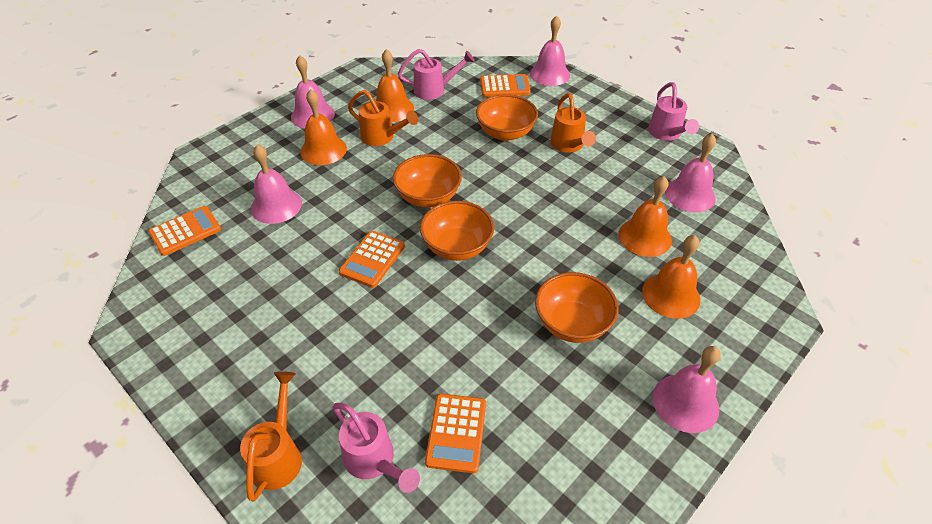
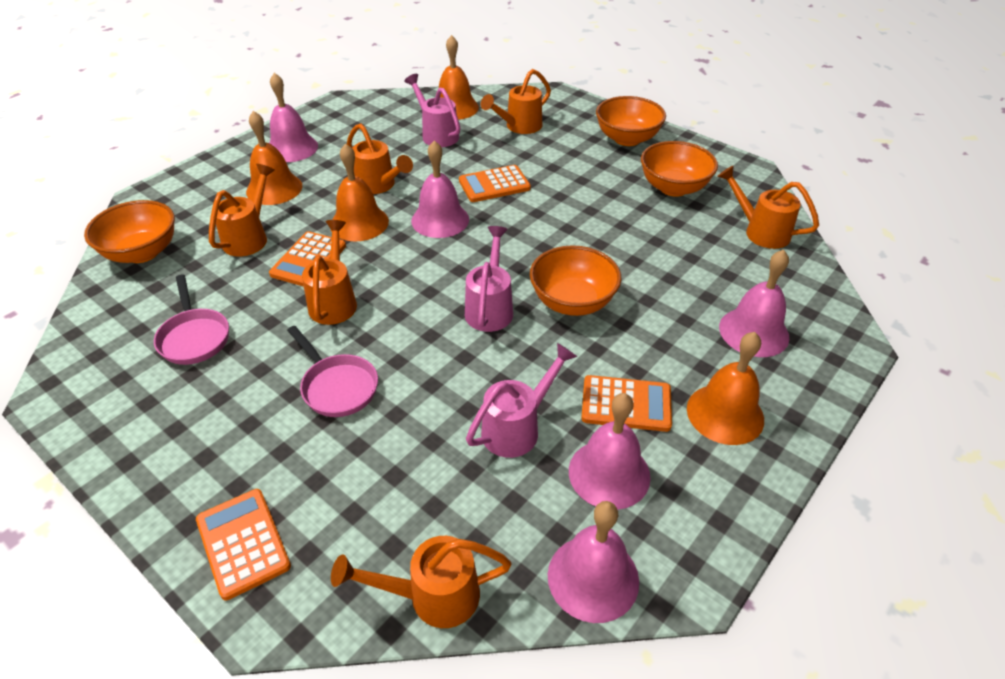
orange watering can: 3 -> 6
pink pan: 0 -> 2

